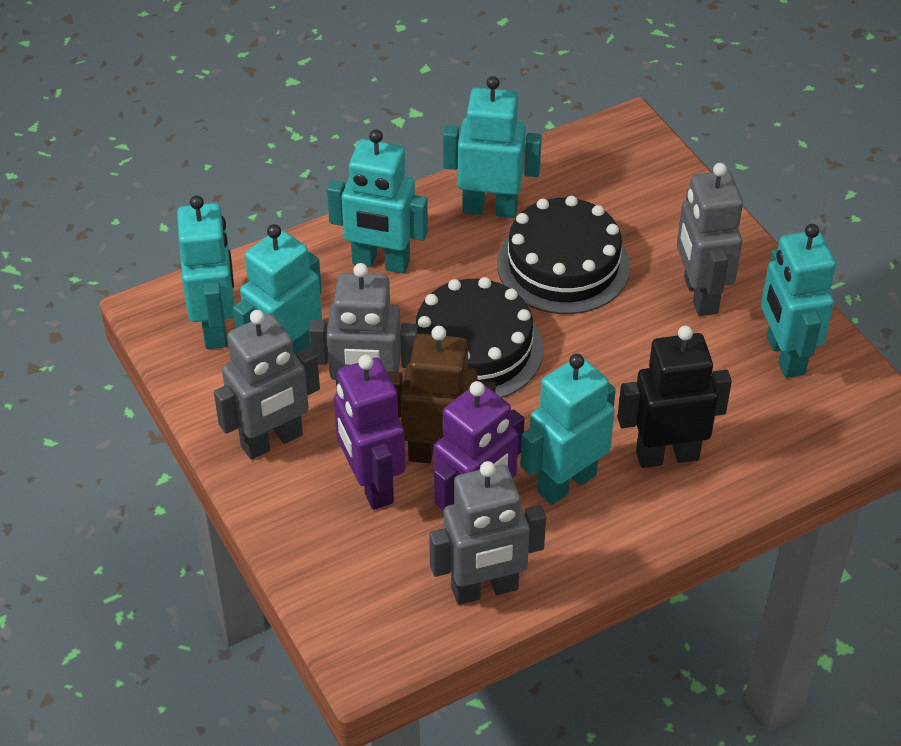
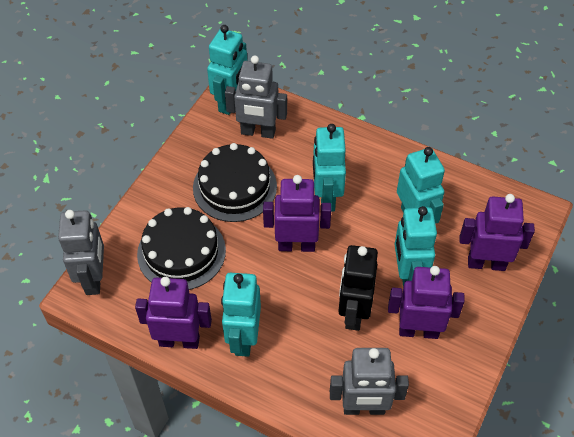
brown robot: 1 -> 0
grey robot: 4 -> 3
purple robot: 2 -> 4
turquoise robot: 6 -> 5

